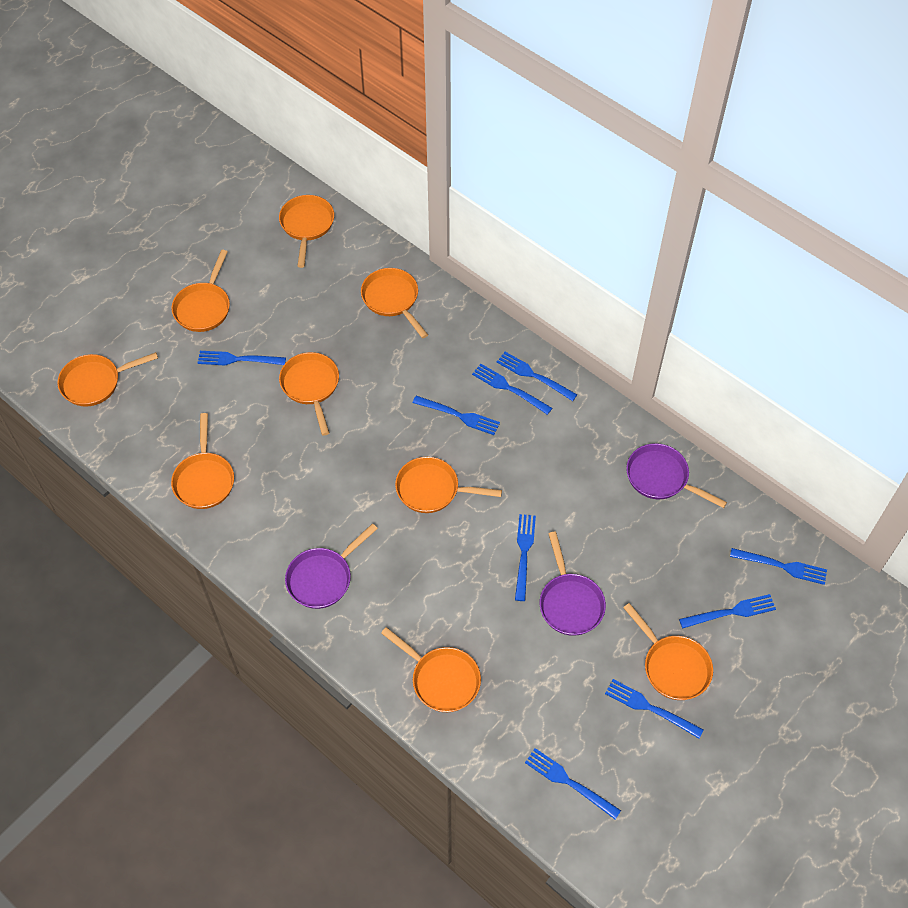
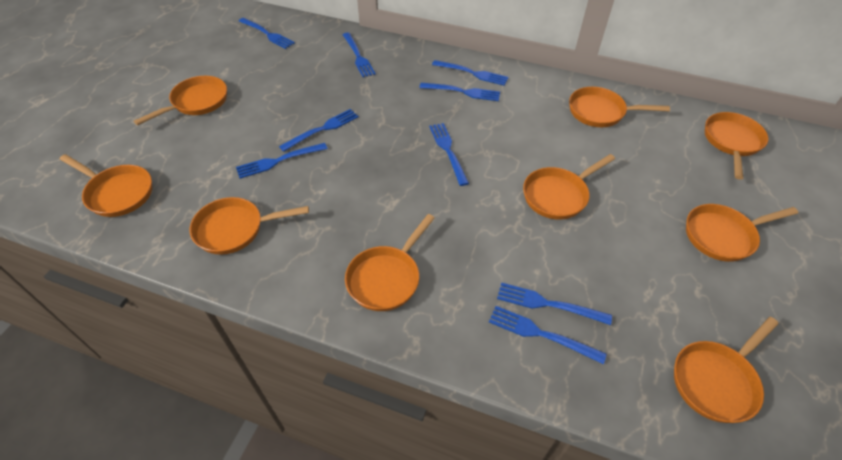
purple pan: 3 -> 0

